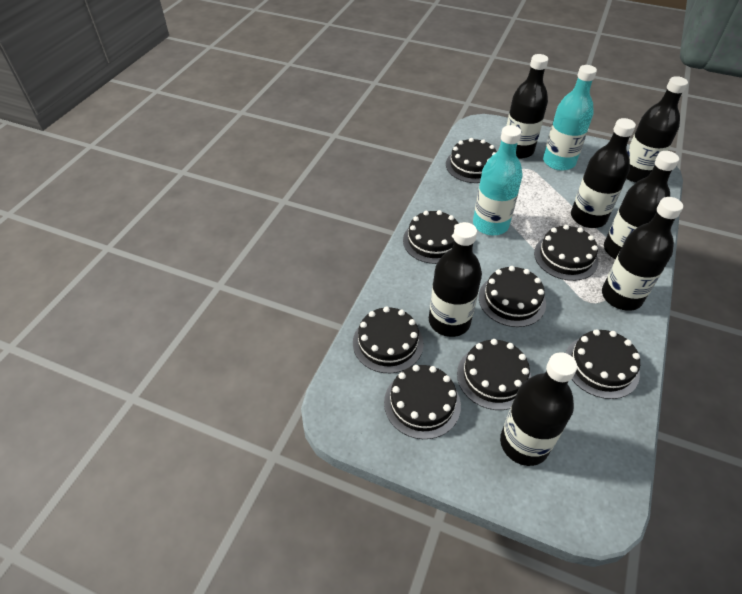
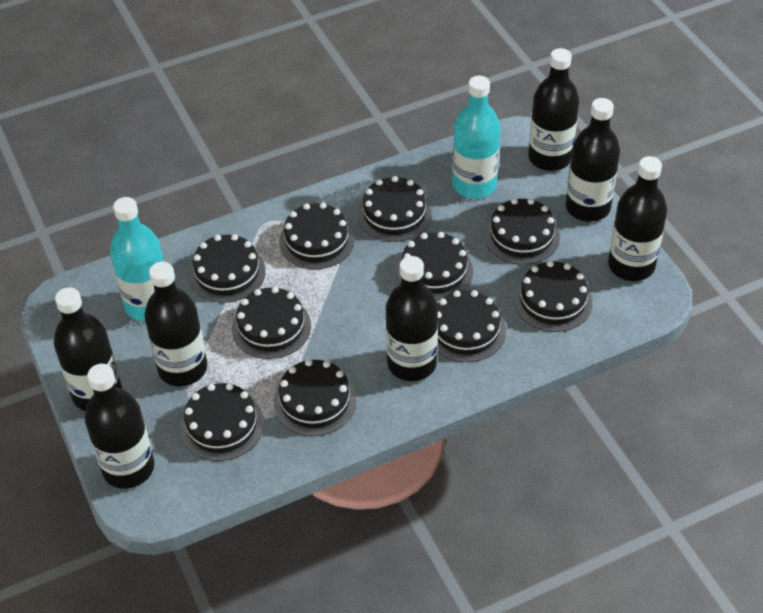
black cake: 8 -> 10

